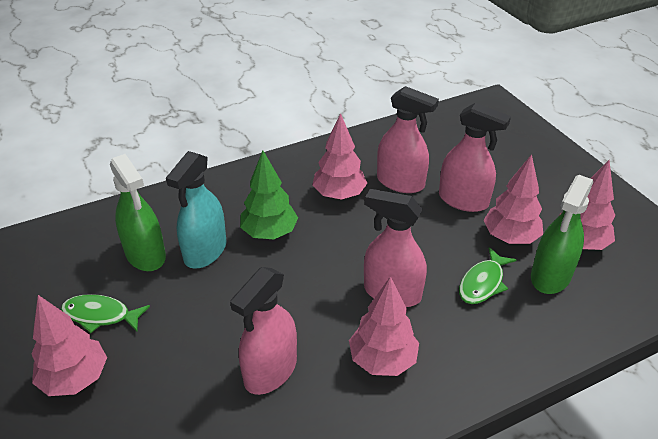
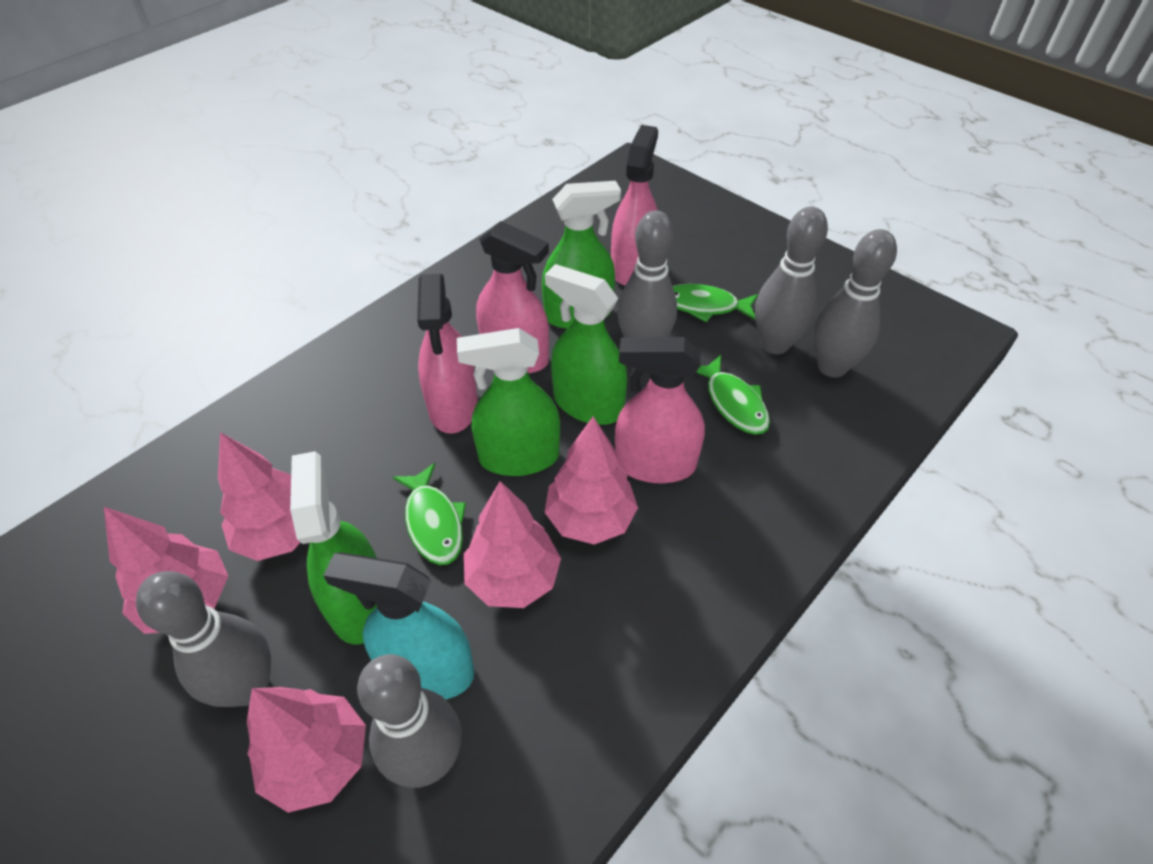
green fish: 2 -> 3
green spray bottle: 2 -> 4
green tree: 1 -> 0
grey bowling pin: 0 -> 5

